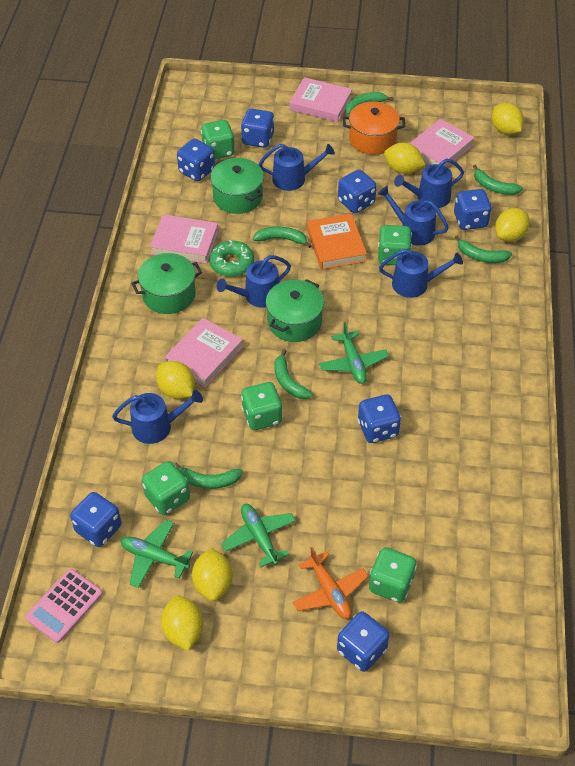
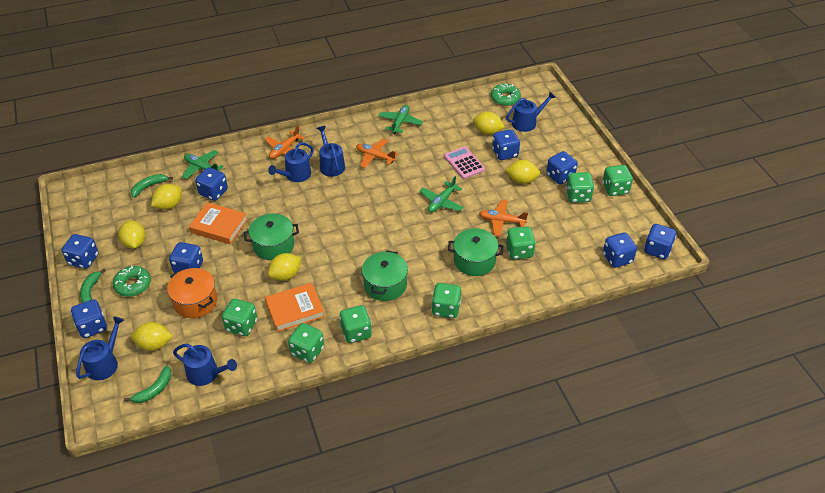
blue dice: 7 -> 8
blue watering can: 6 -> 5
green banana: 6 -> 3
green dice: 5 -> 7
green donut: 1 -> 2
orange book: 1 -> 2
orange plane: 1 -> 3
pink book: 4 -> 0

